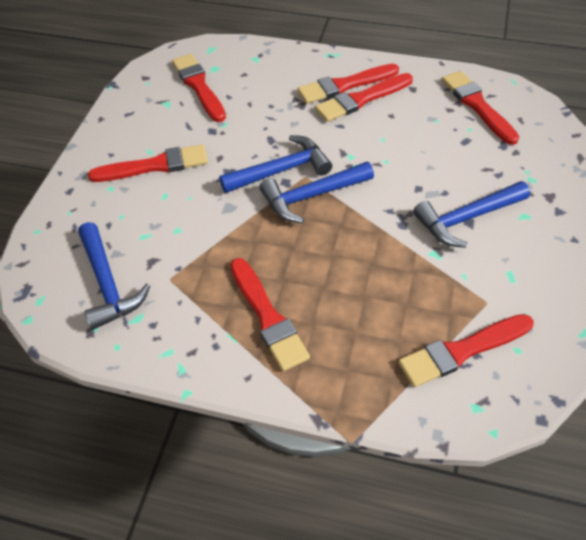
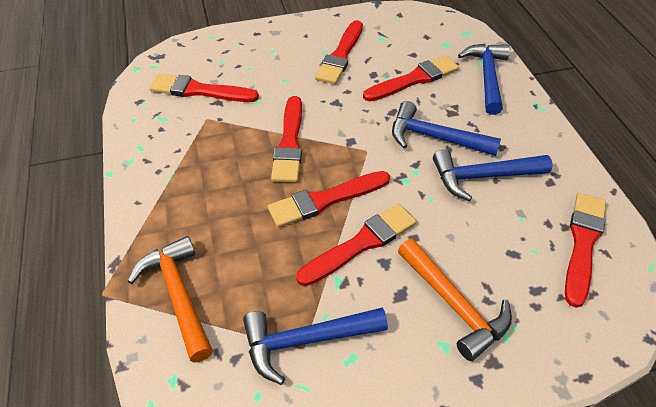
orange hammer: 0 -> 2

